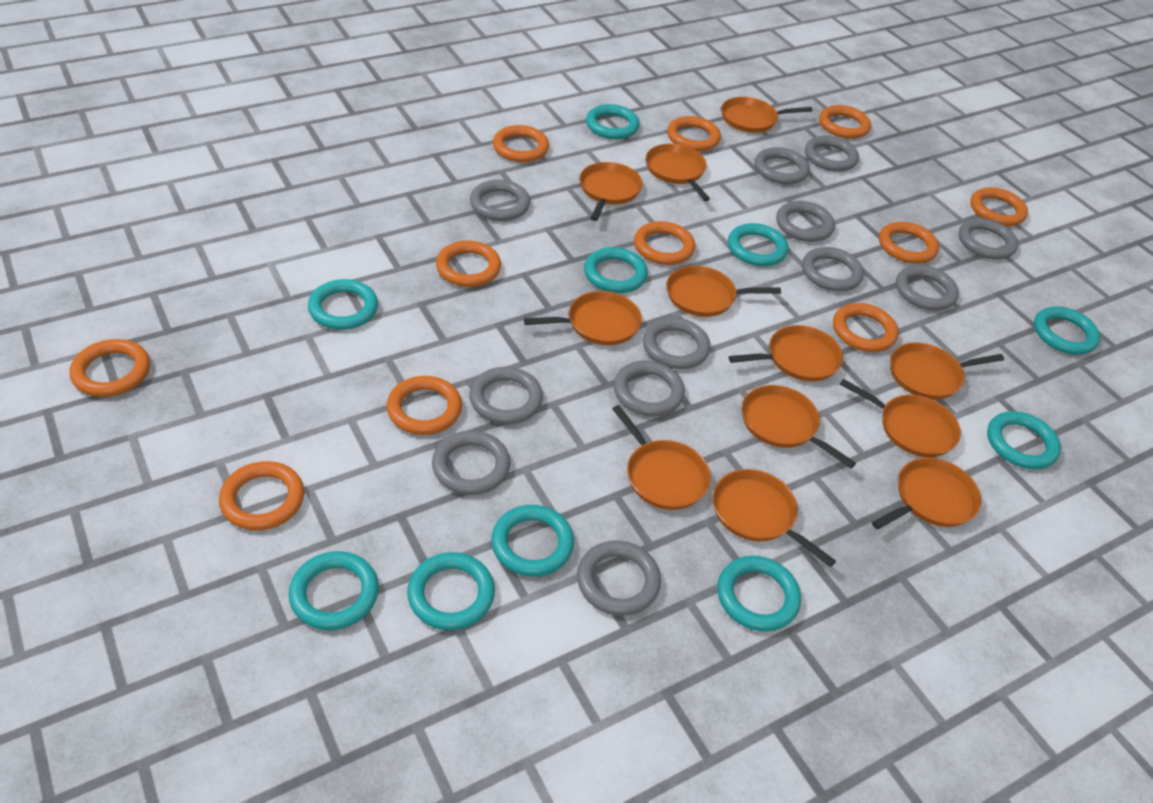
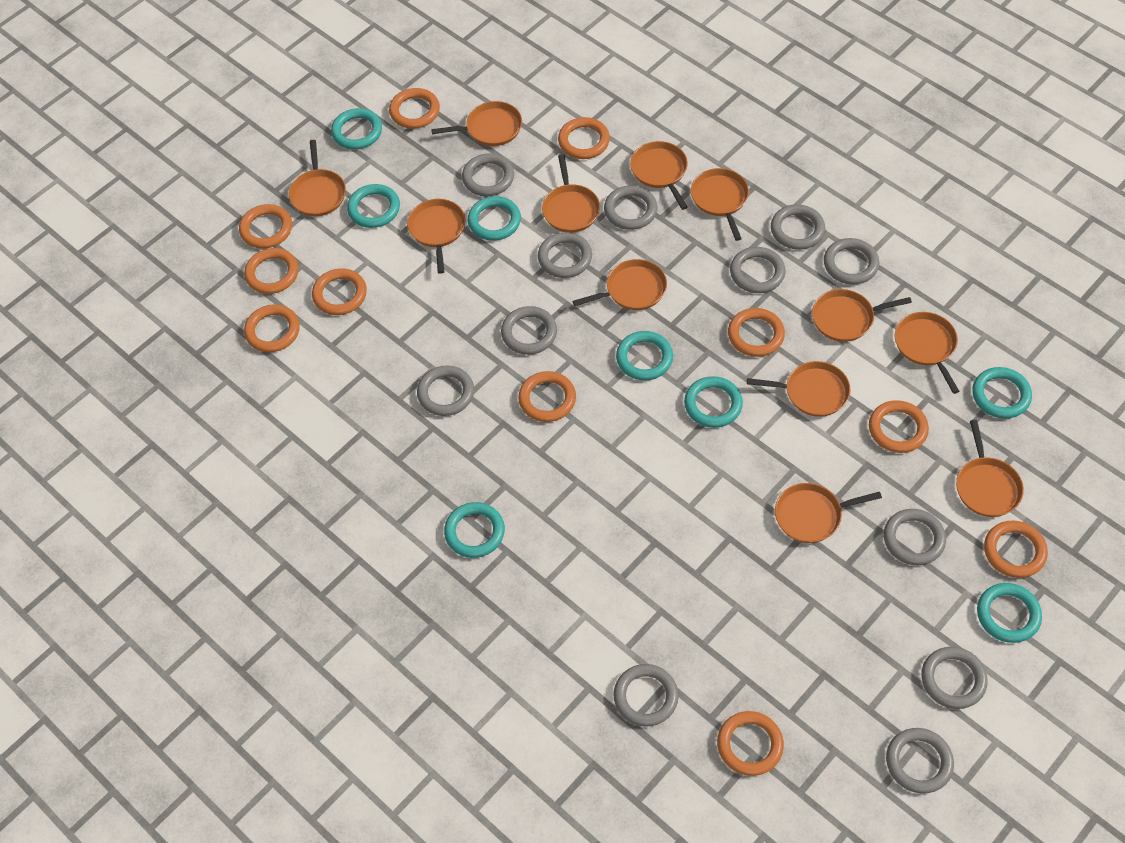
turquoise ring: 10 -> 8

